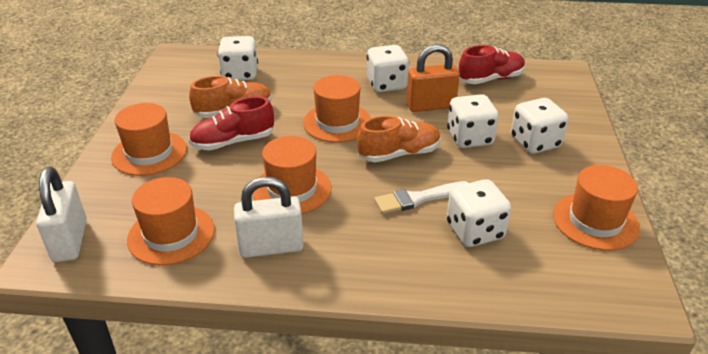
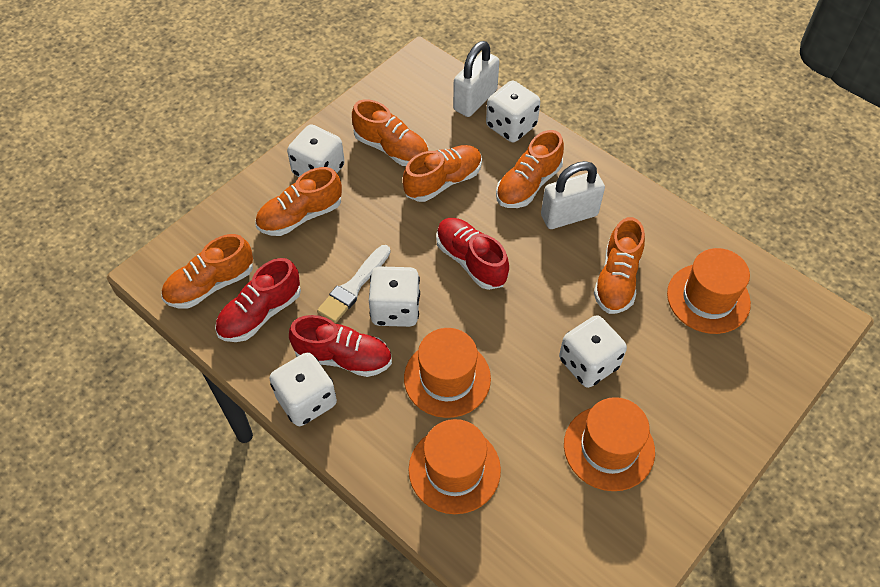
orange hat: 5 -> 4
orange padlock: 1 -> 0
orange shoe: 2 -> 6
red shoe: 2 -> 3

